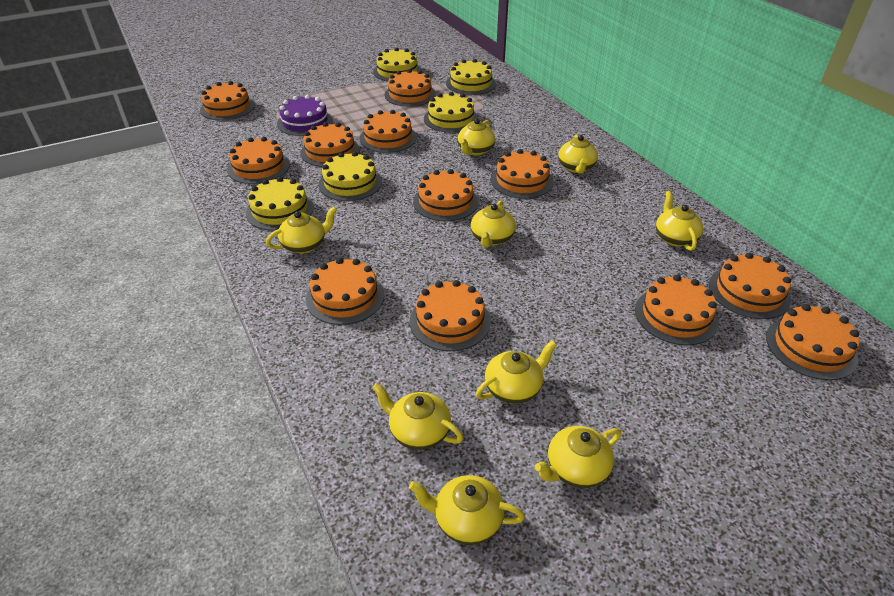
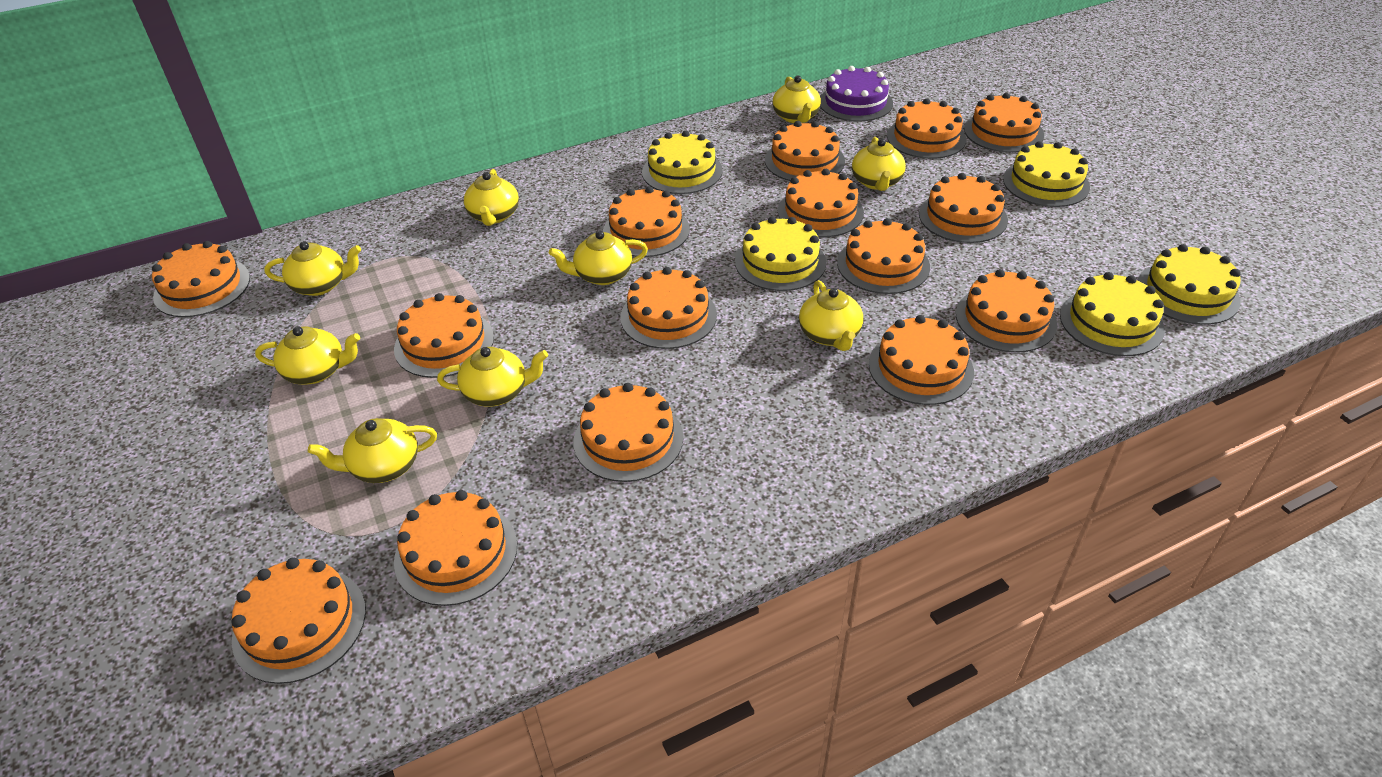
orange cake: 12 -> 15

